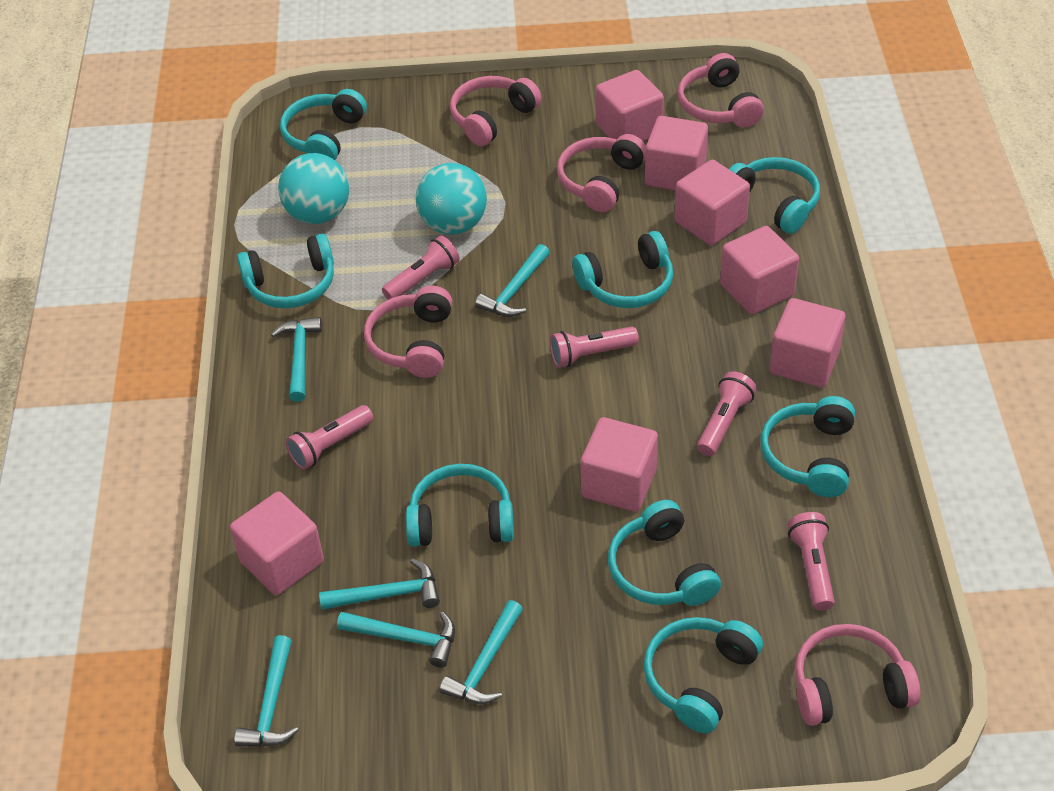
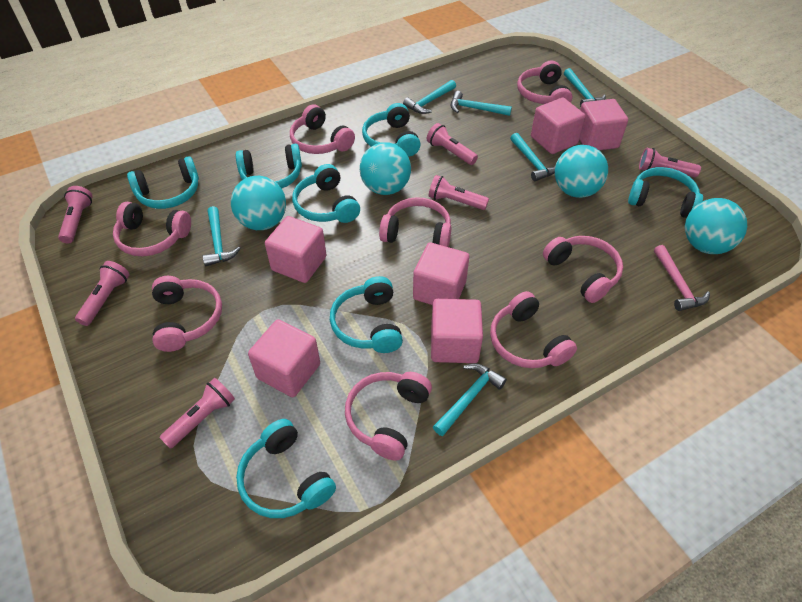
pink cube: 7 -> 6
pink flashlight: 5 -> 6
pink hammer: 0 -> 1
pink headphones: 5 -> 8
turquoise ball: 2 -> 4
turquoise headphones: 8 -> 7

